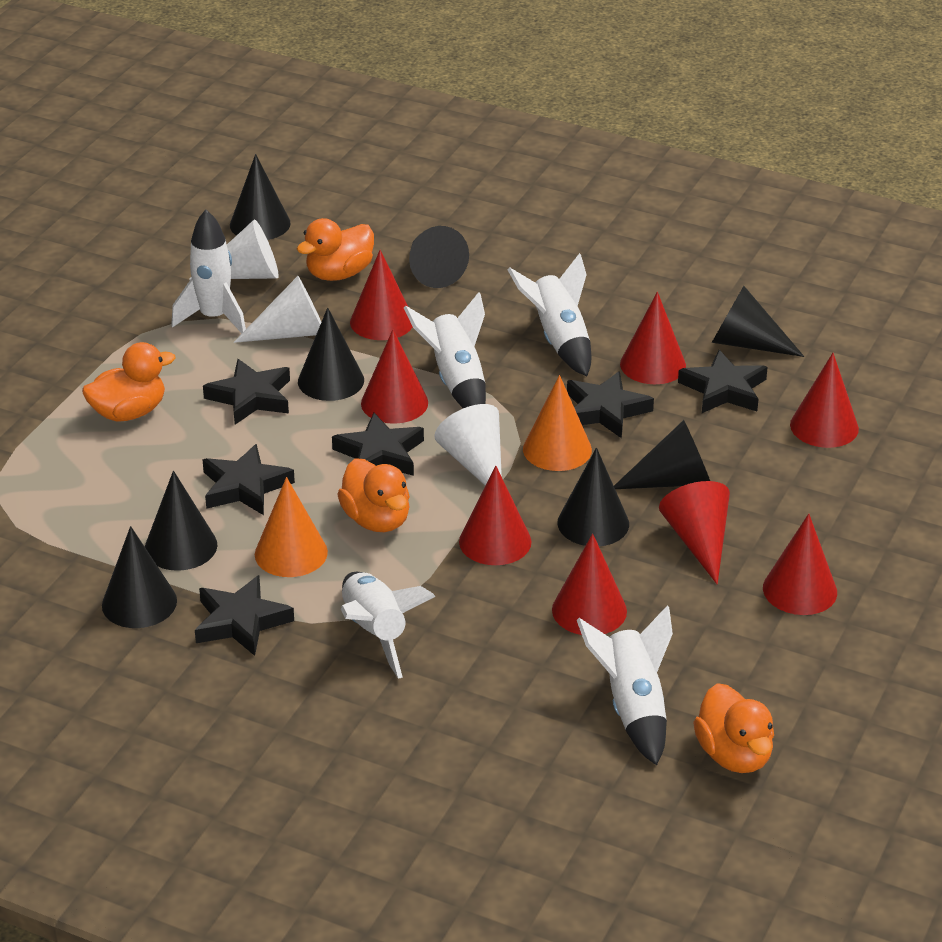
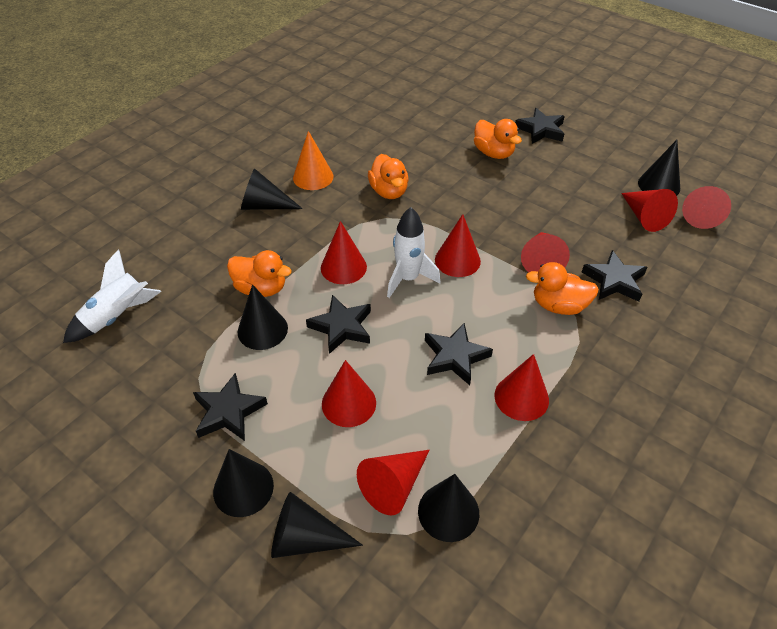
black cone: 8 -> 6
black star: 6 -> 5
orange cone: 2 -> 1
white cone: 3 -> 0
white rocket: 5 -> 2

